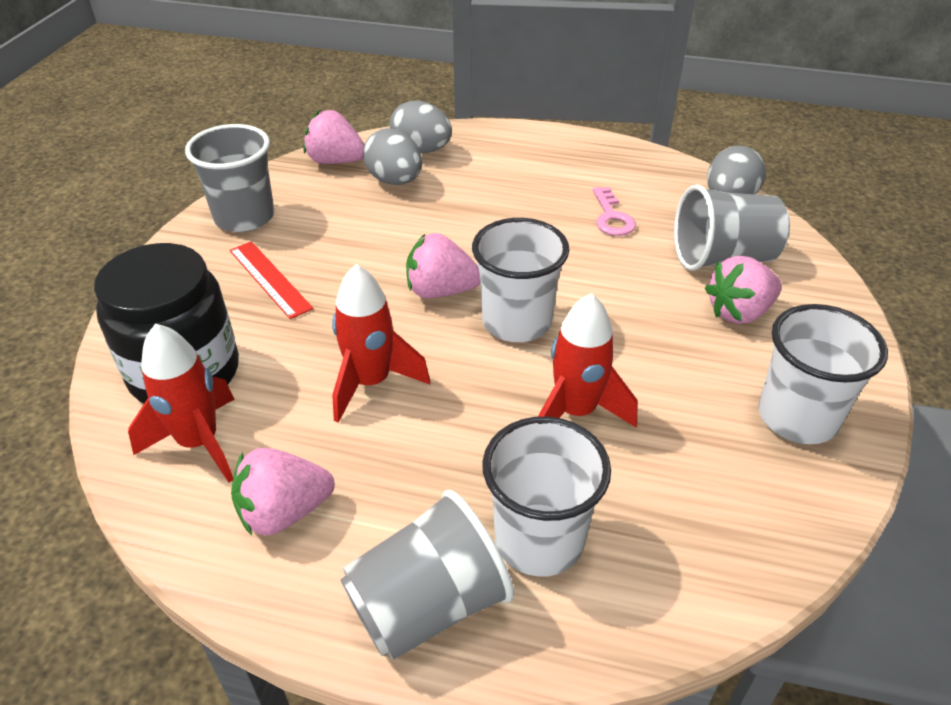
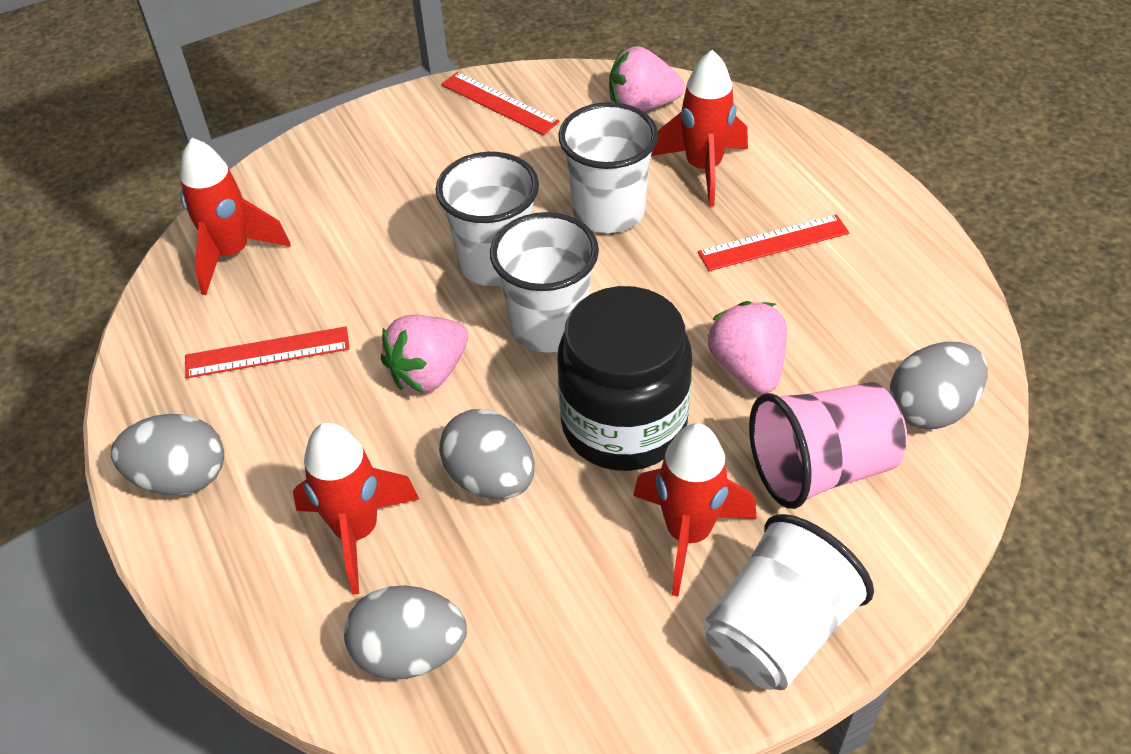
grey cup: 3 -> 0
grey egg: 3 -> 4
pink cup: 0 -> 1
pink key: 1 -> 0
pink strawberry: 4 -> 3
red rocket: 3 -> 4
red ruler: 1 -> 3
white cup: 3 -> 4

